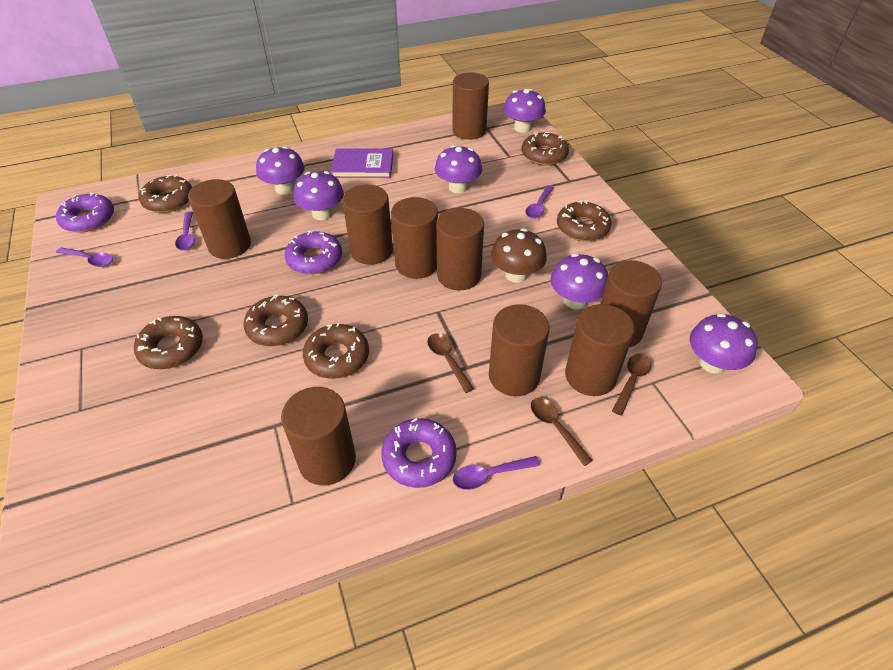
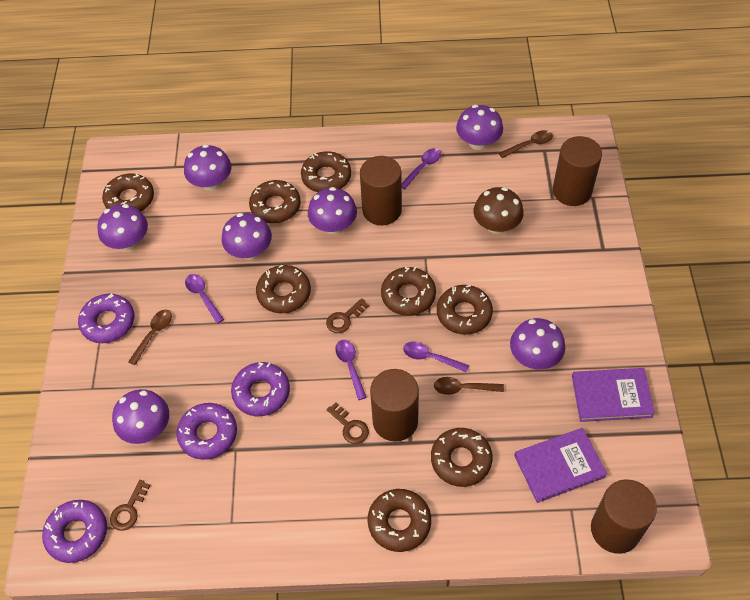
brown cylinder: 9 -> 4
brown donut: 6 -> 8
brown key: 0 -> 3
purple book: 1 -> 2
purple donut: 3 -> 4
purple mushroom: 6 -> 7

